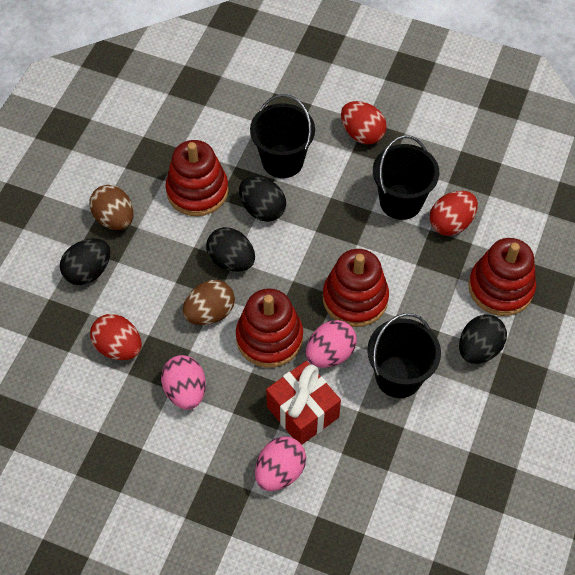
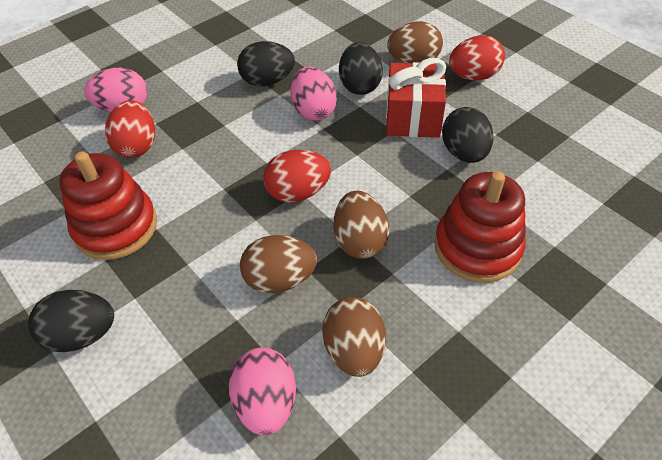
black bucket: 3 -> 0
brown egg: 2 -> 4
red stacking toy: 4 -> 2

